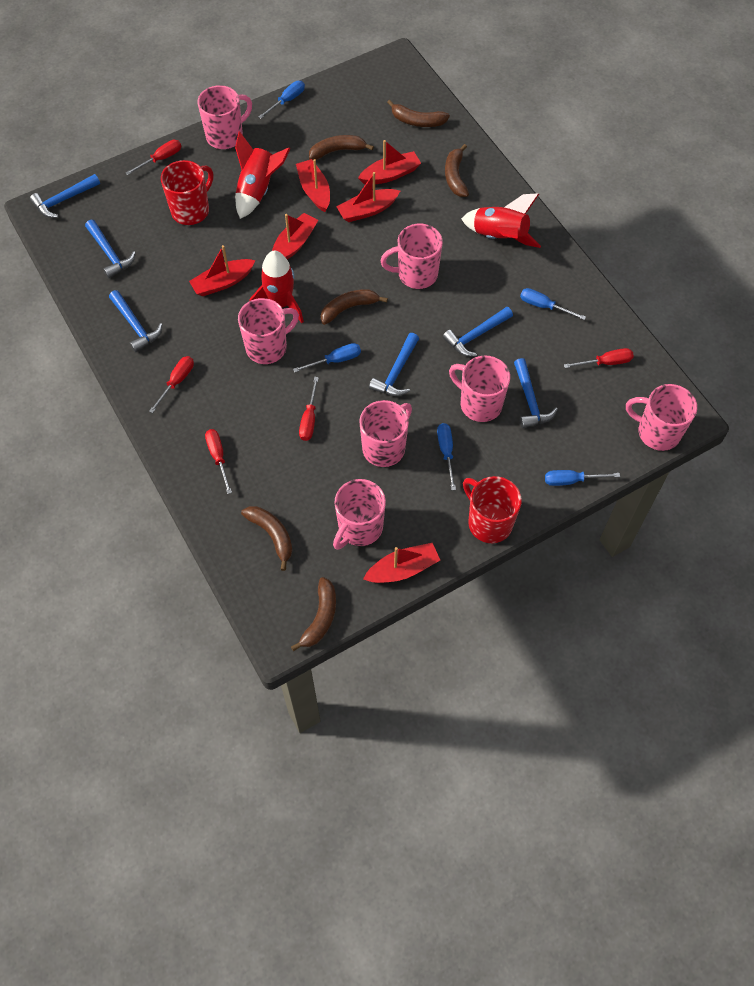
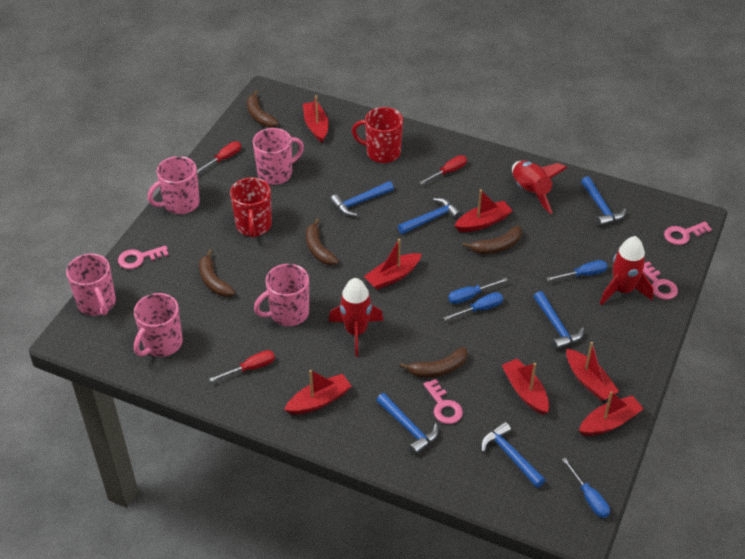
blue screwdriver: 5 -> 4
brown banana: 6 -> 5
pink key: 0 -> 4
pink mug: 7 -> 5
red boat: 6 -> 7
red screwdriver: 5 -> 3

